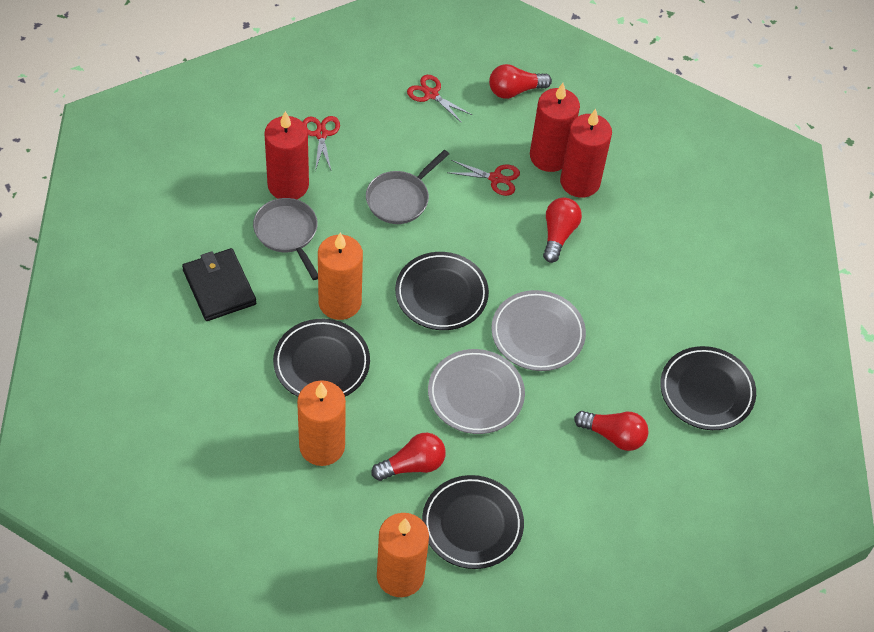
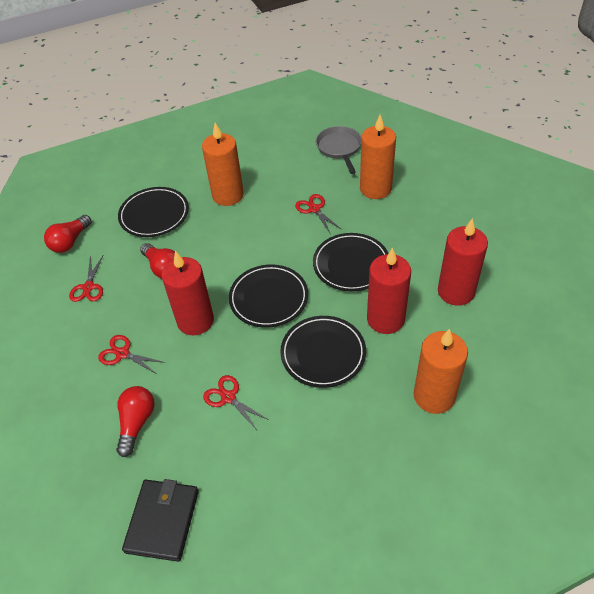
grey pan: 2 -> 1
grey plate: 2 -> 0
red light bulb: 4 -> 3
red scissors: 3 -> 4

